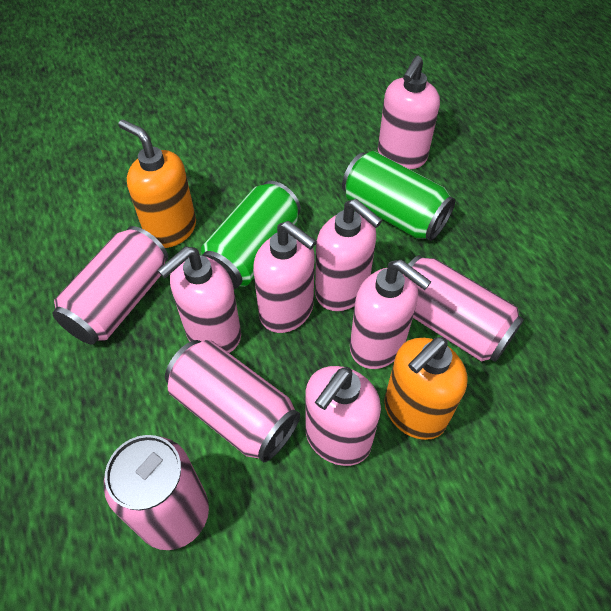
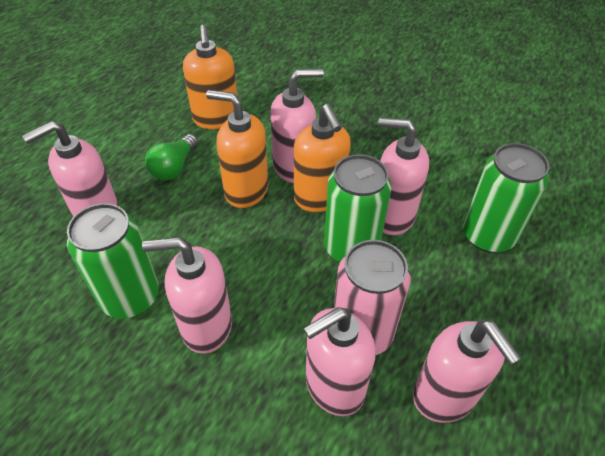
green can: 2 -> 3
green light bulb: 0 -> 1
orange soap dispenser: 2 -> 3
pink can: 4 -> 1

